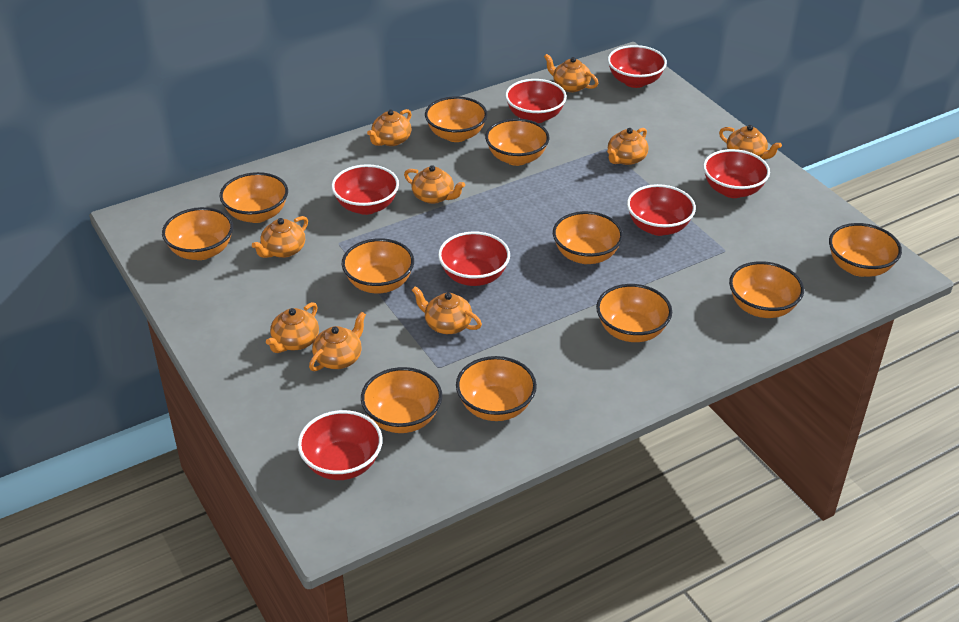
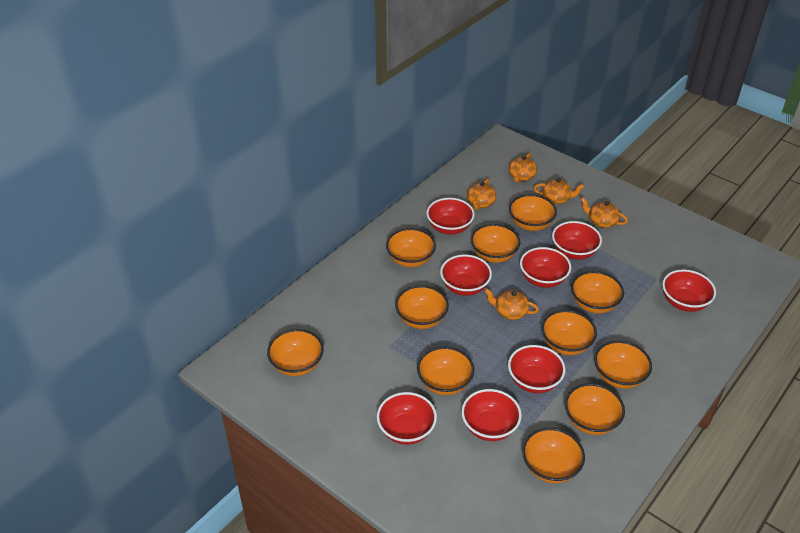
orange teapot: 9 -> 5
red bowl: 7 -> 8

